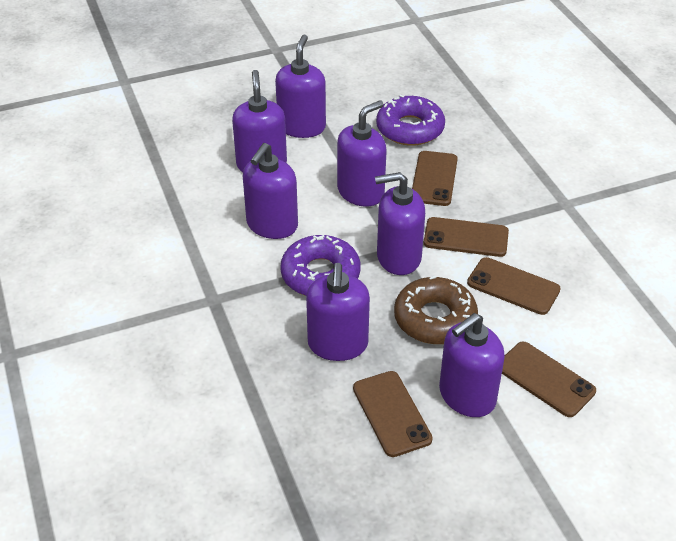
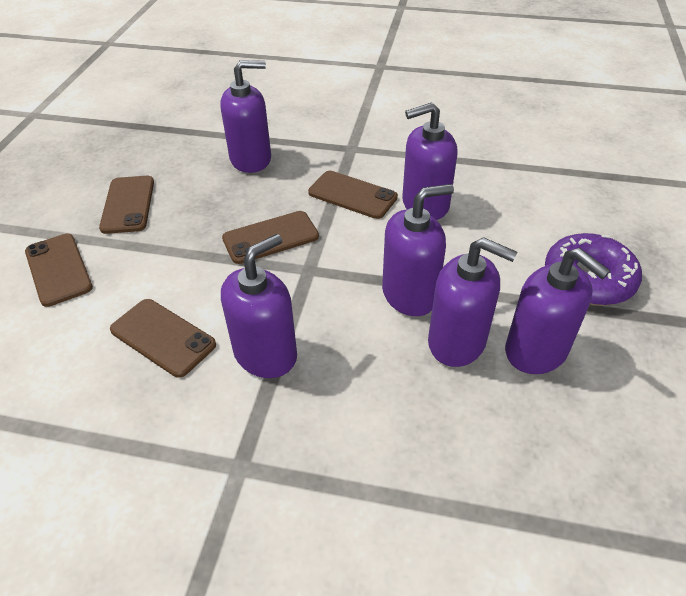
brown donut: 1 -> 0
purple donut: 2 -> 1
purple soap dispenser: 7 -> 6

